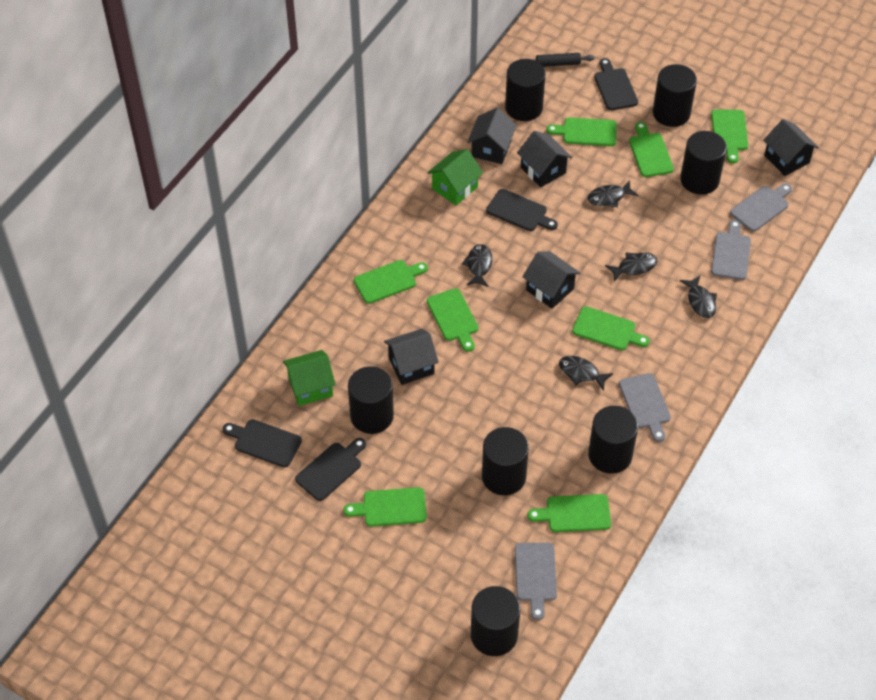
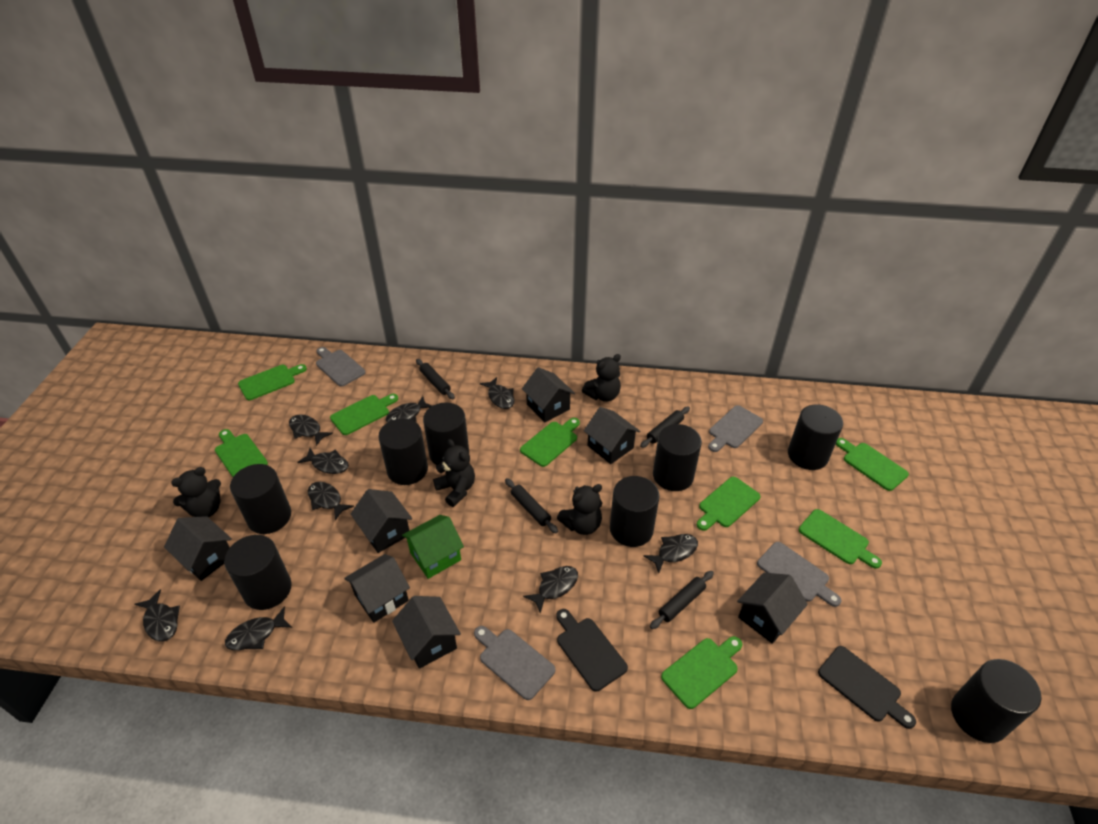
black cutting board: 4 -> 2
black cylinder: 7 -> 8
black fish: 5 -> 9
black house: 5 -> 7
black rolling pin: 1 -> 4
black teddy bear: 0 -> 4
green house: 2 -> 1

